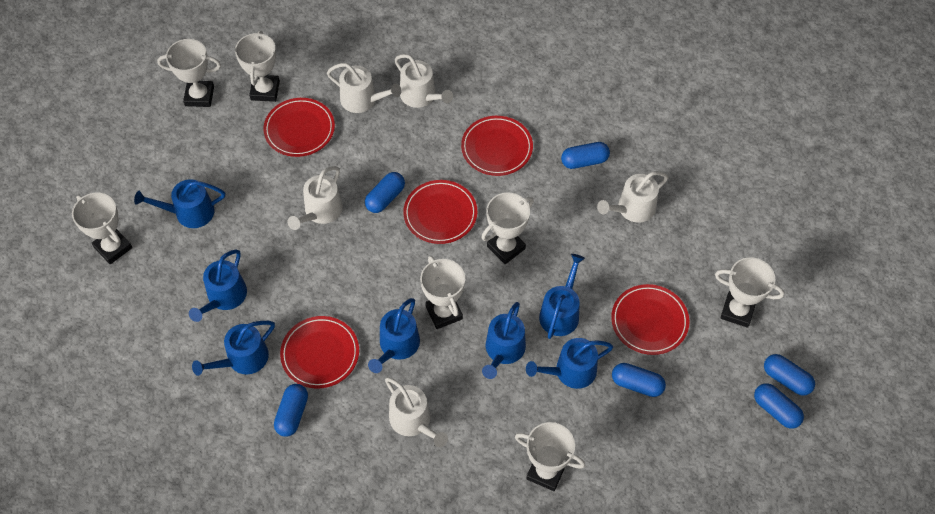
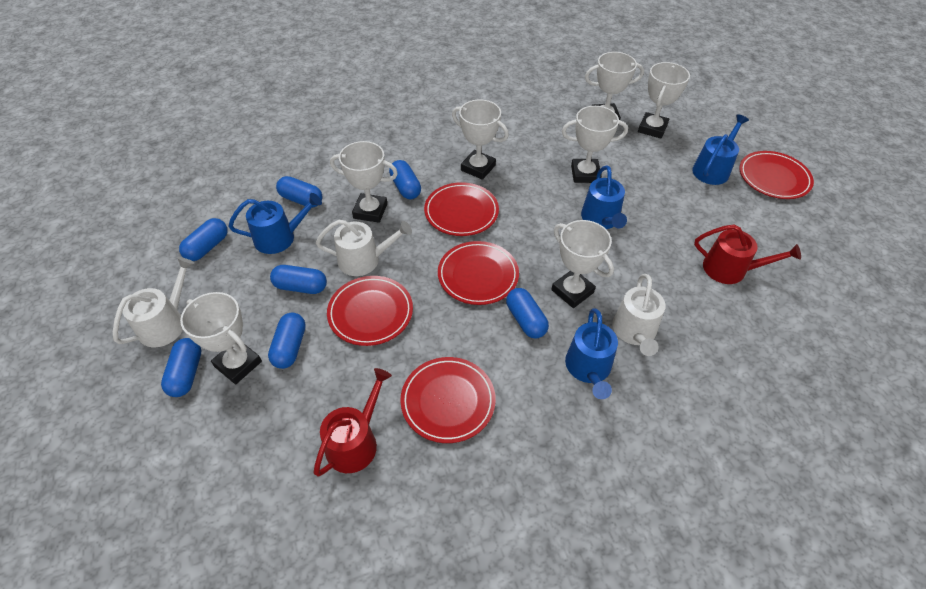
blue capsule: 6 -> 7
blue watering can: 7 -> 4
red watering can: 0 -> 2
white watering can: 5 -> 3

